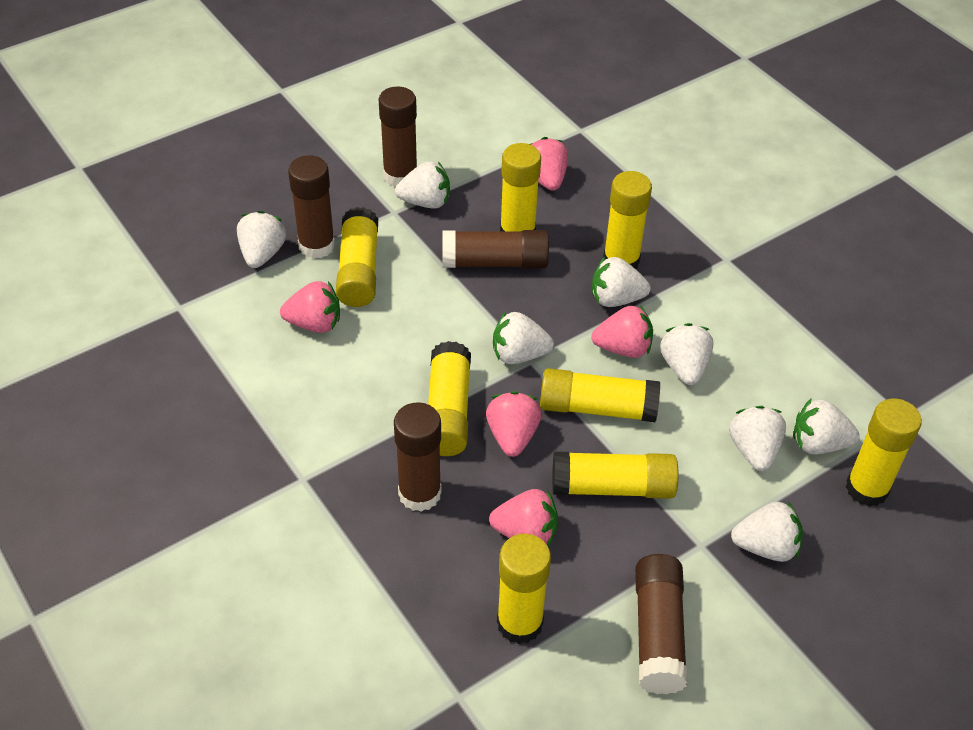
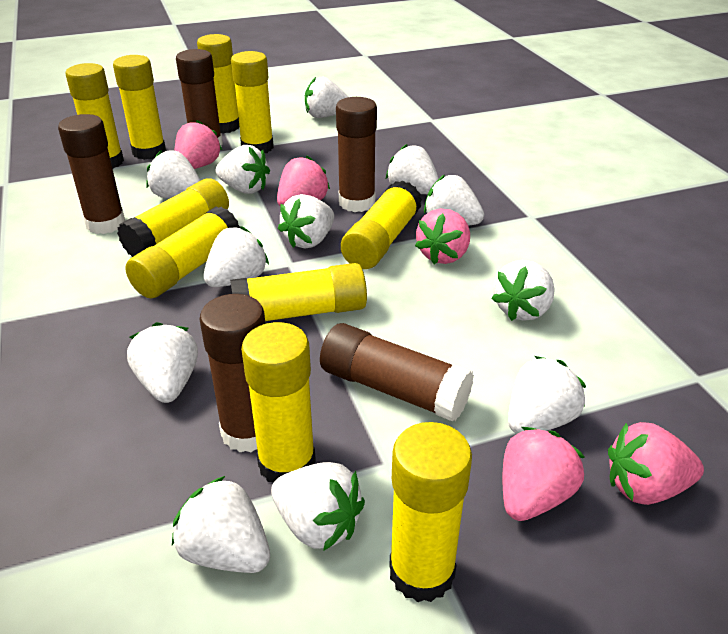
white strawberry: 8 -> 12
yellow glue stick: 8 -> 10

